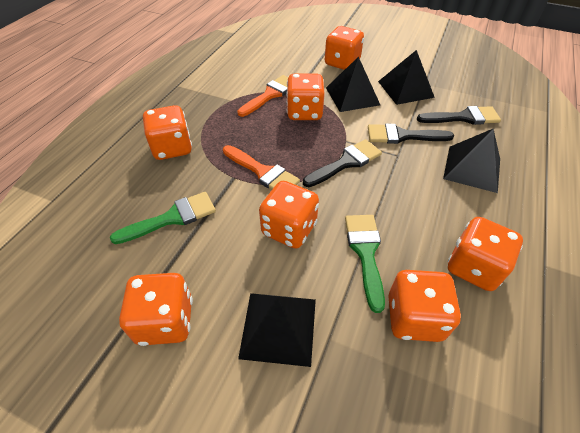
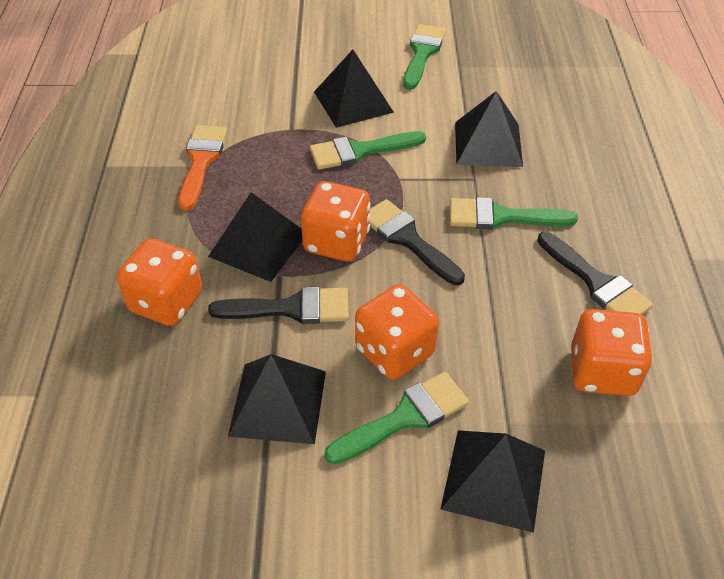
black pyramid: 4 -> 5
green brush: 2 -> 4
orange brush: 2 -> 1
orange dice: 7 -> 4

